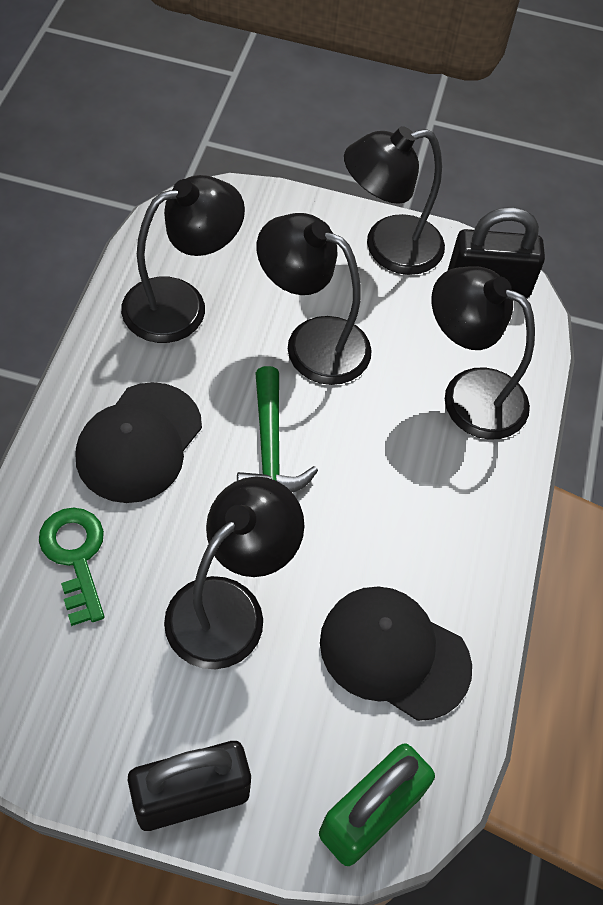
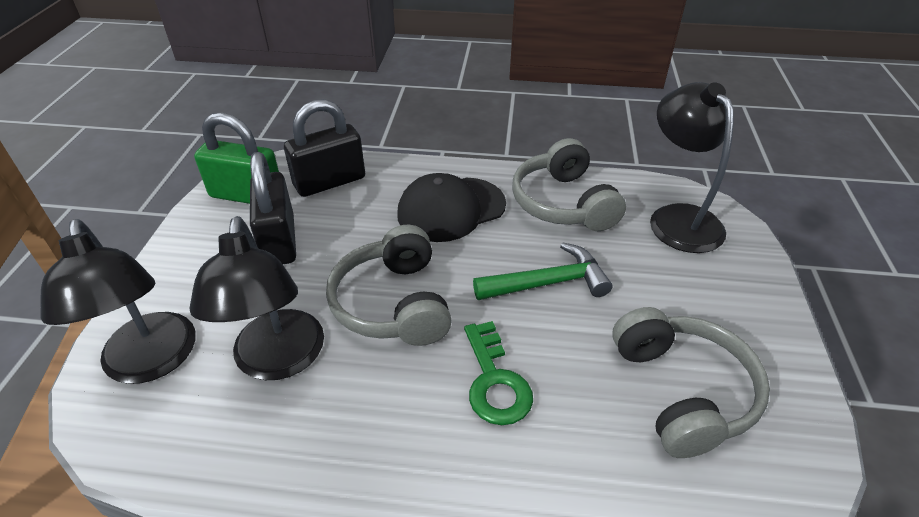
black cap: 2 -> 1
black lamp: 5 -> 3
grey headphones: 0 -> 3

